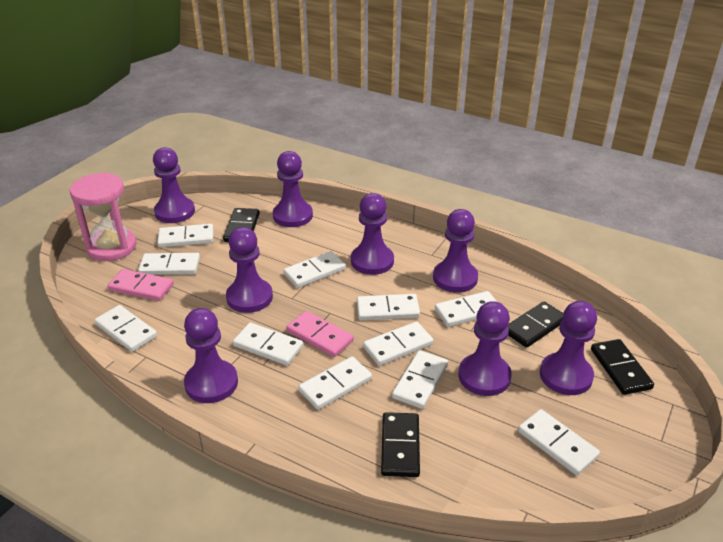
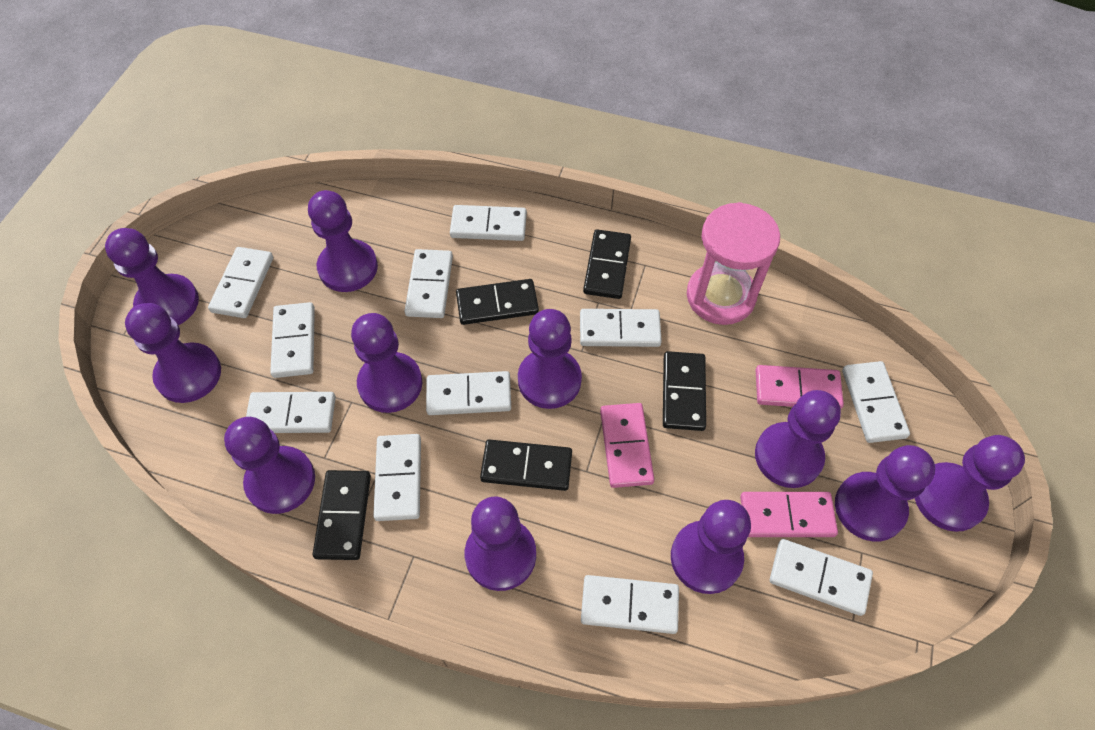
black domino: 4 -> 5
pink domino: 2 -> 3
purple pawn: 8 -> 11

